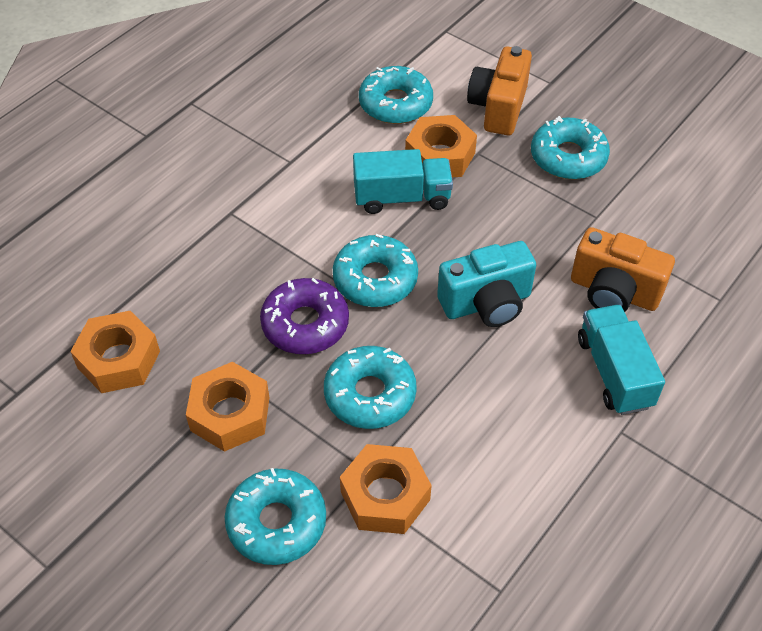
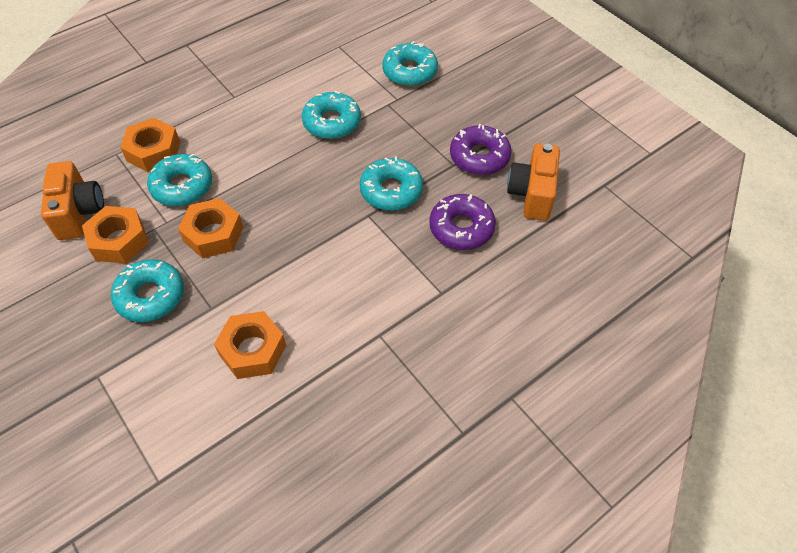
purple donut: 1 -> 2
turquoise camera: 1 -> 0
turquoise truck: 2 -> 0

